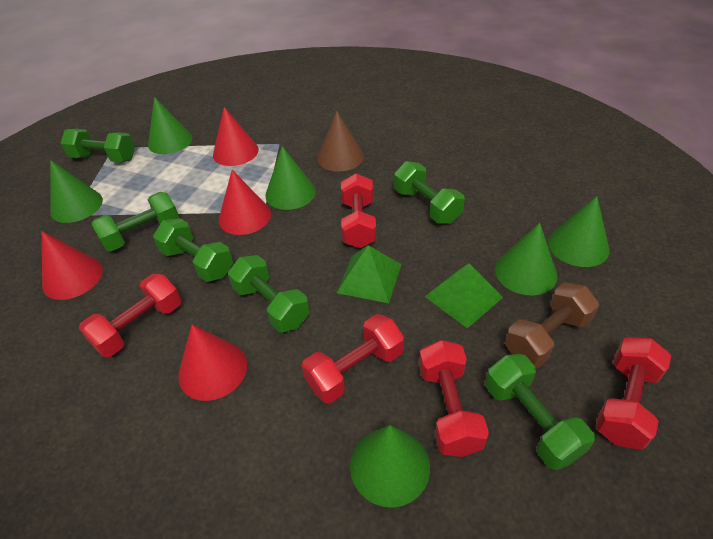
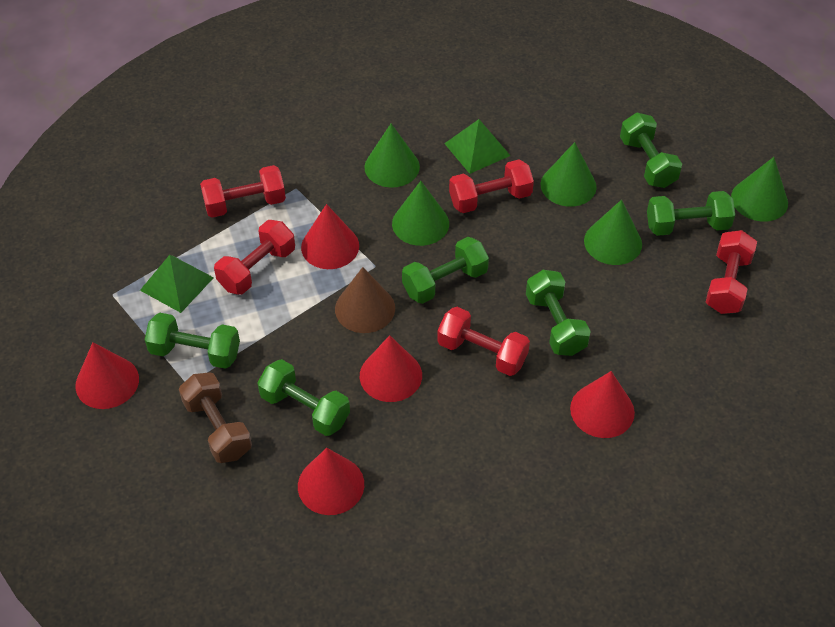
green cone: 6 -> 5
red cone: 4 -> 5

